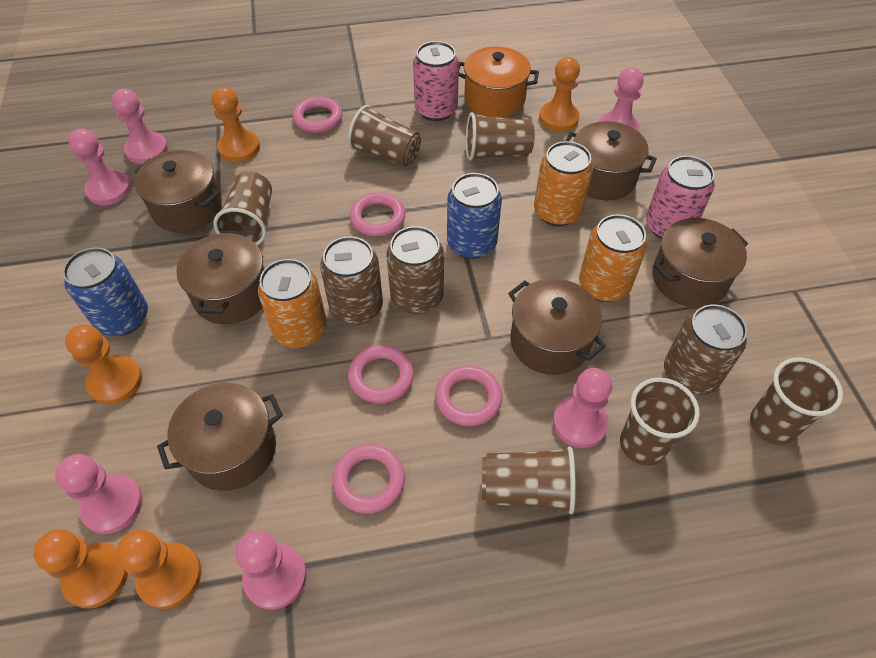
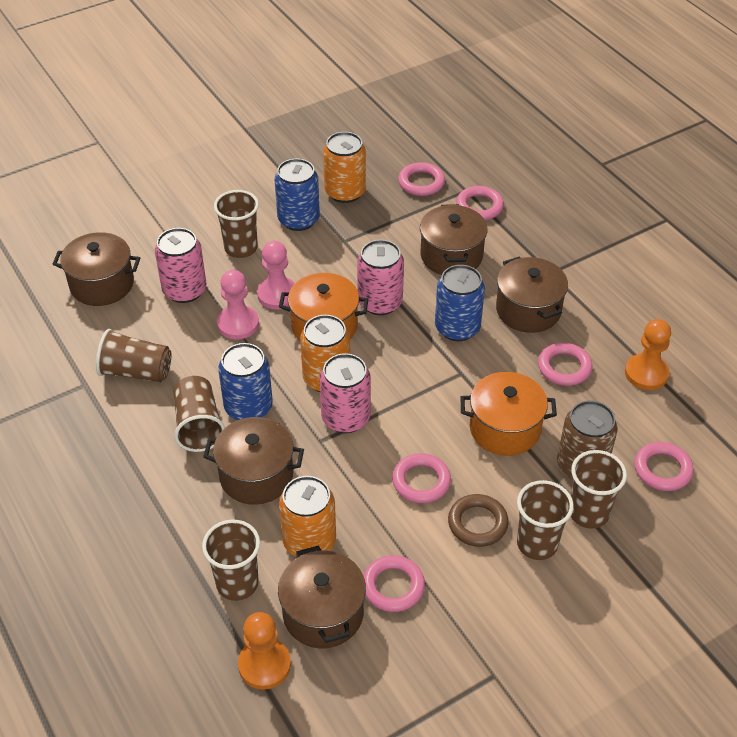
blue can: 2 -> 3
brown can: 3 -> 1
brown pot: 6 -> 5
brown ring: 0 -> 1
orange pawn: 5 -> 2
orange pot: 1 -> 2
pink can: 2 -> 3
pink pawn: 6 -> 2
pink ring: 5 -> 6

